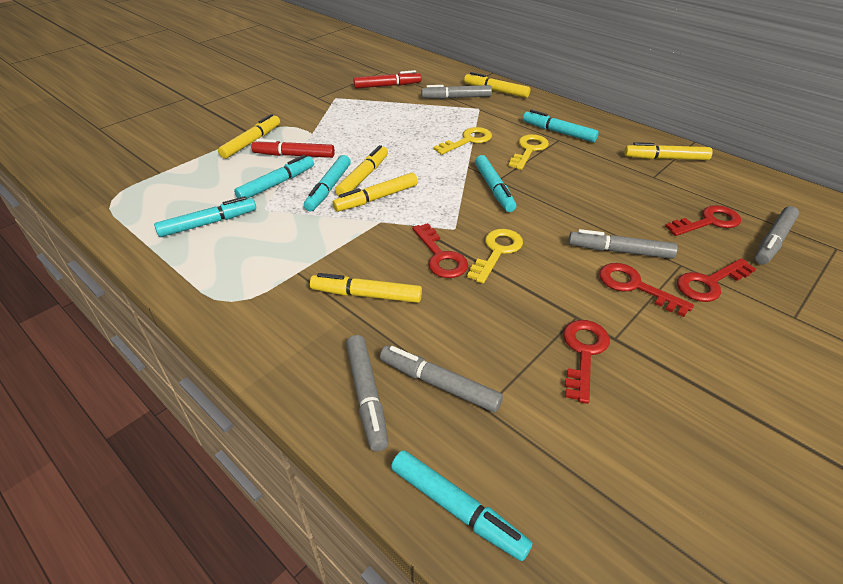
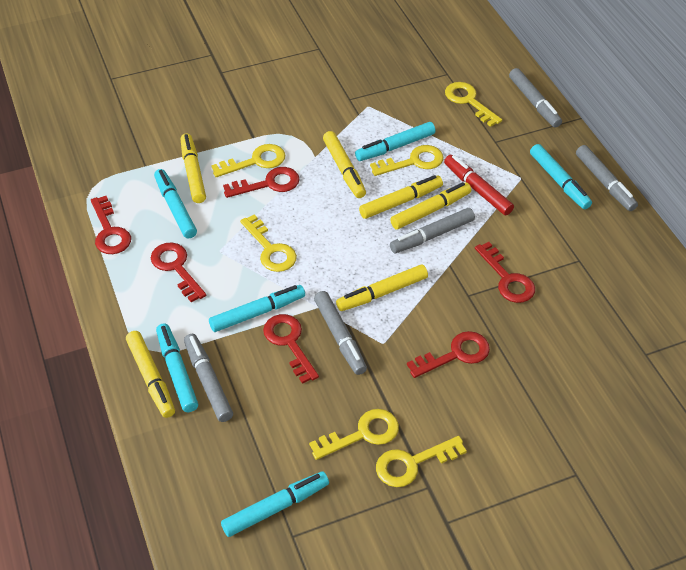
red key: 5 -> 6
red marker: 2 -> 1
yellow key: 3 -> 6

